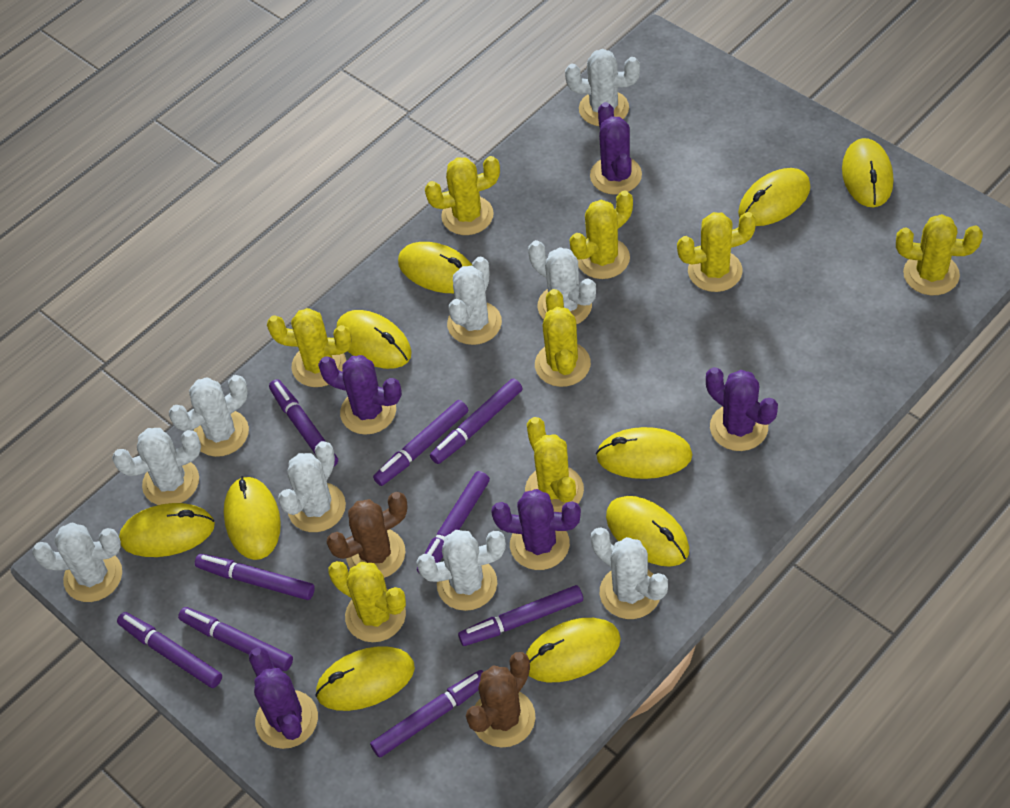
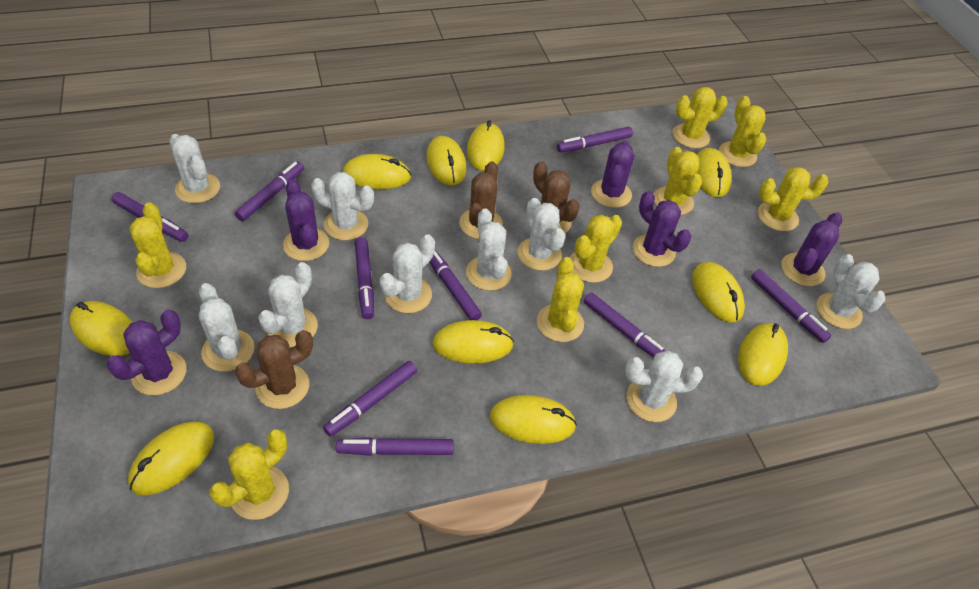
brown cactus: 2 -> 3

